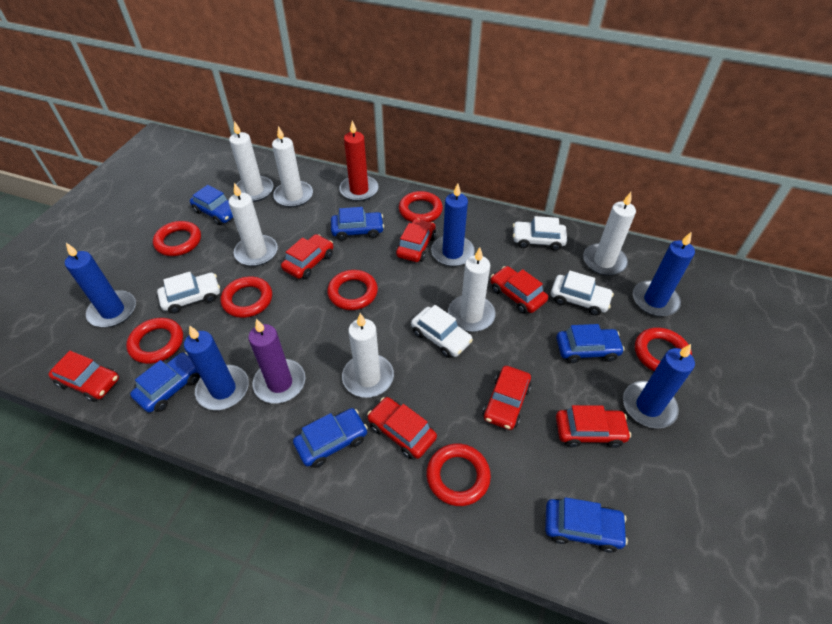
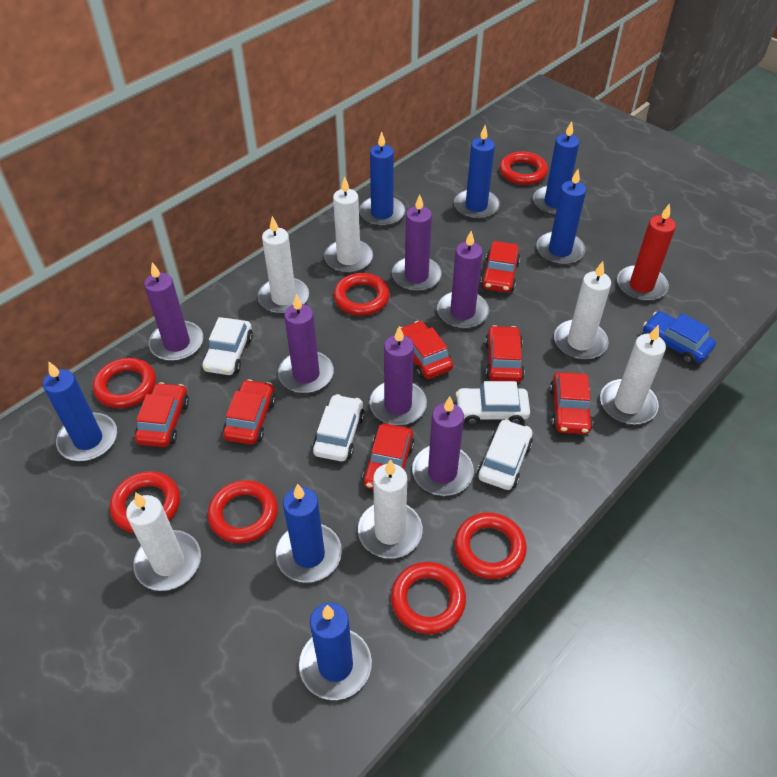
blue candle: 5 -> 7
blue car: 6 -> 1
purple candle: 1 -> 6

